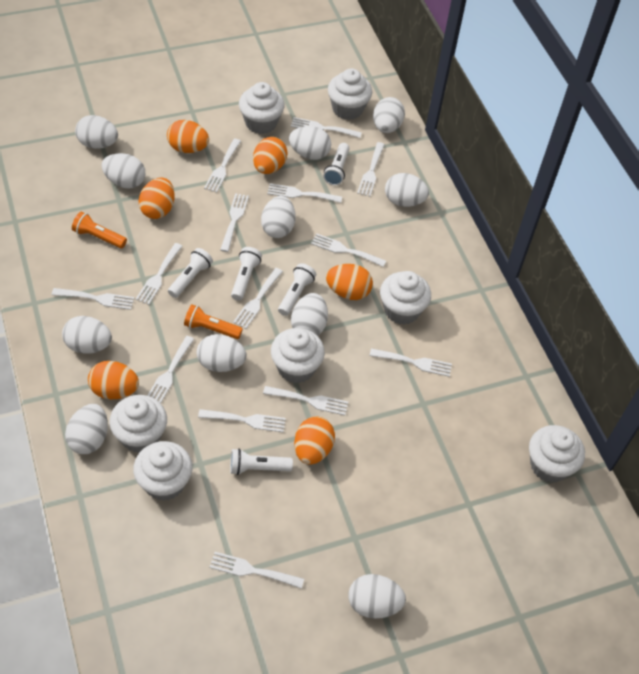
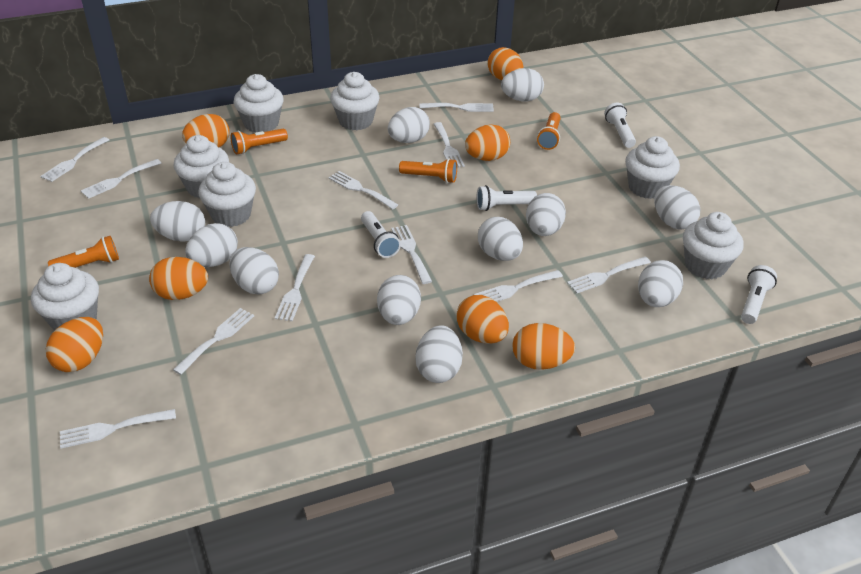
orange egg: 6 -> 7
orange flashlight: 2 -> 4
white flashlight: 5 -> 4
white fork: 14 -> 11

